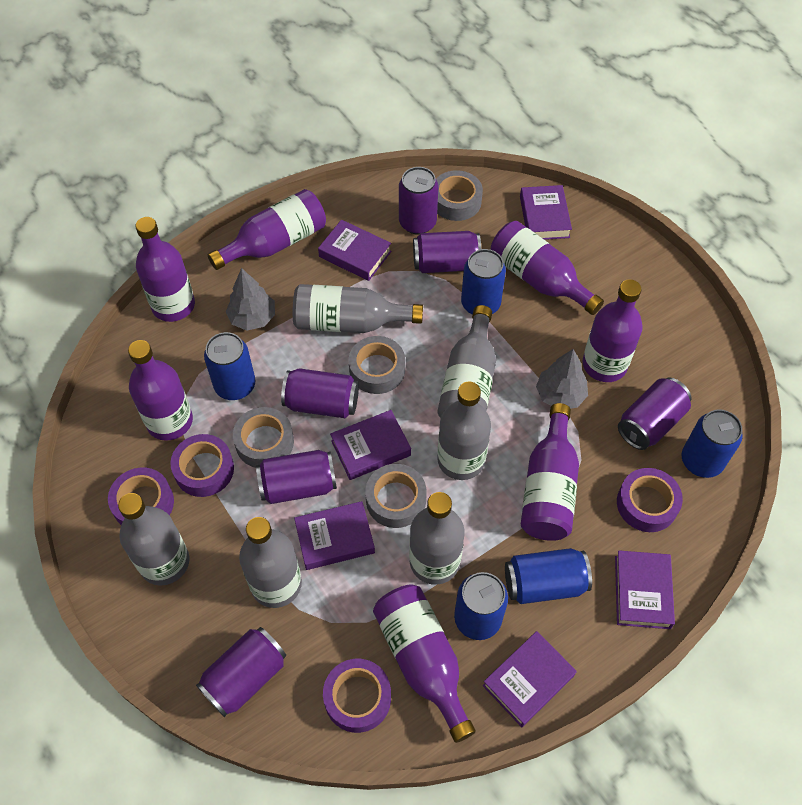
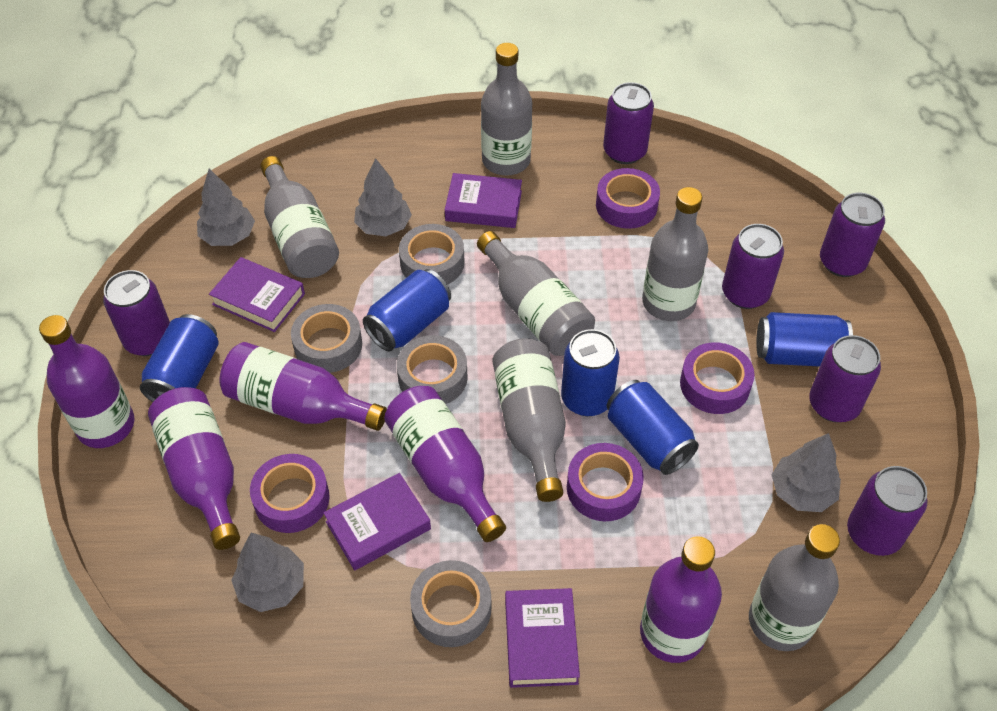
grey tree: 2 -> 4
purple book: 6 -> 4
purple bottle: 7 -> 5

